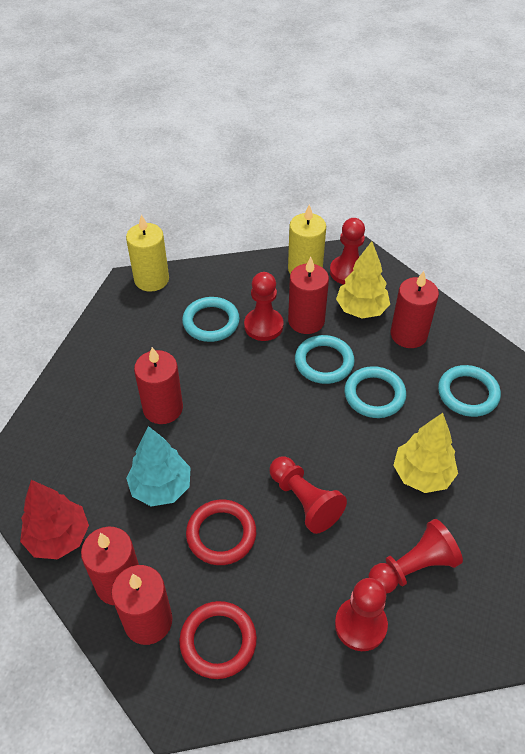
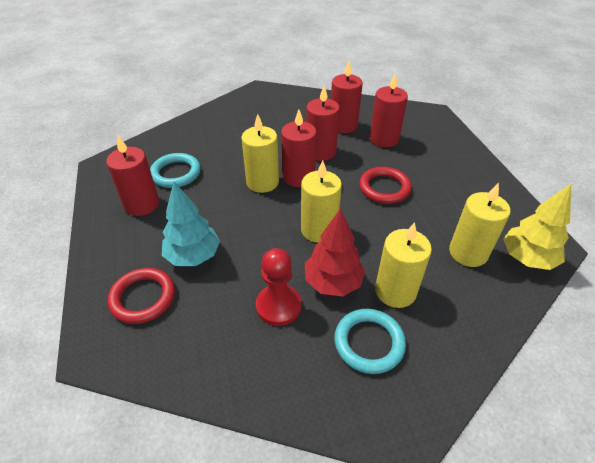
red pawn: 5 -> 1
turquoise ring: 4 -> 2
yellow candle: 2 -> 4
yellow tree: 2 -> 1

